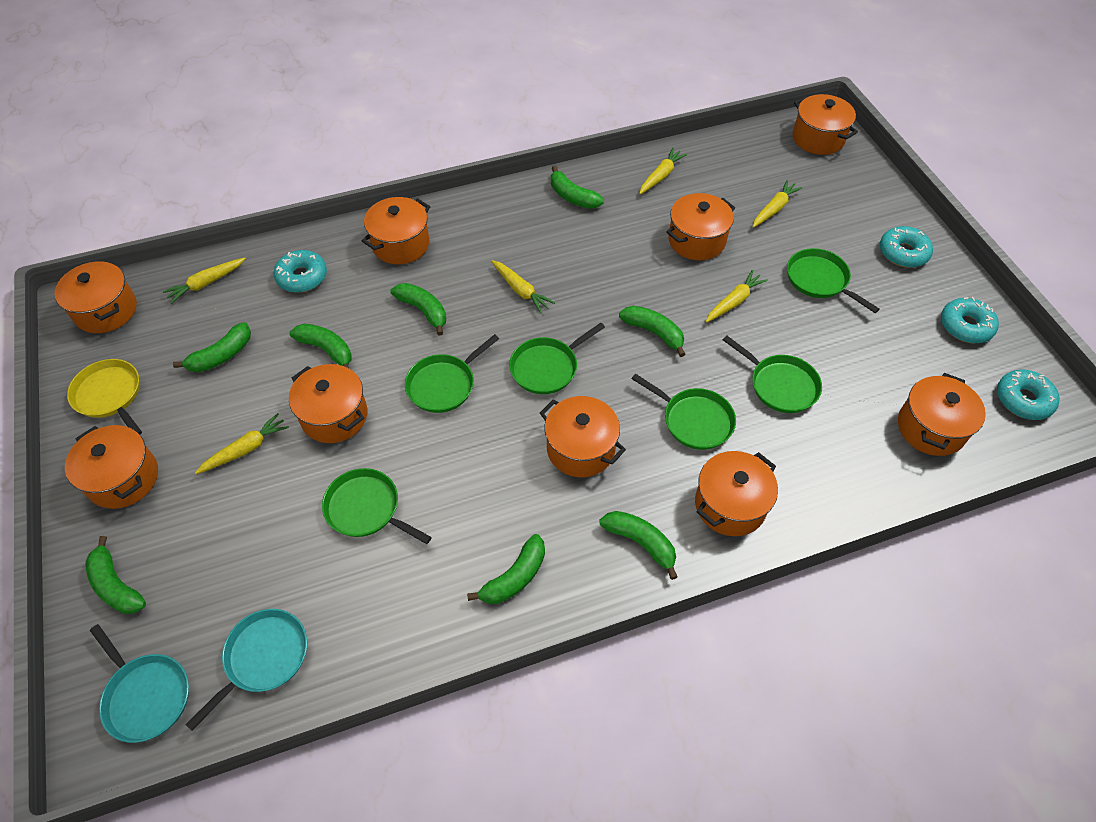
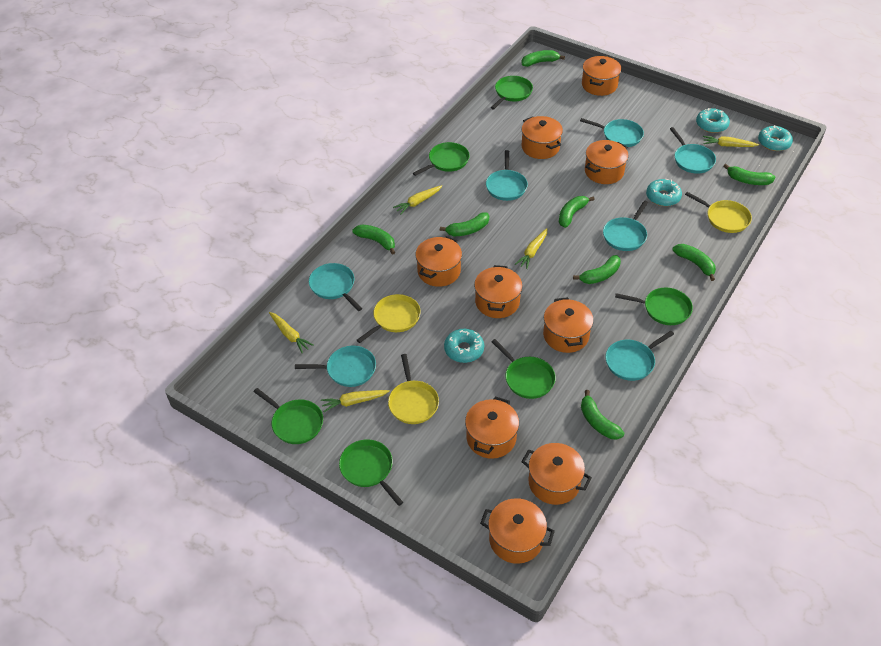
turquoise pan: 2 -> 7
yellow carrot: 6 -> 5
yellow pan: 1 -> 3

